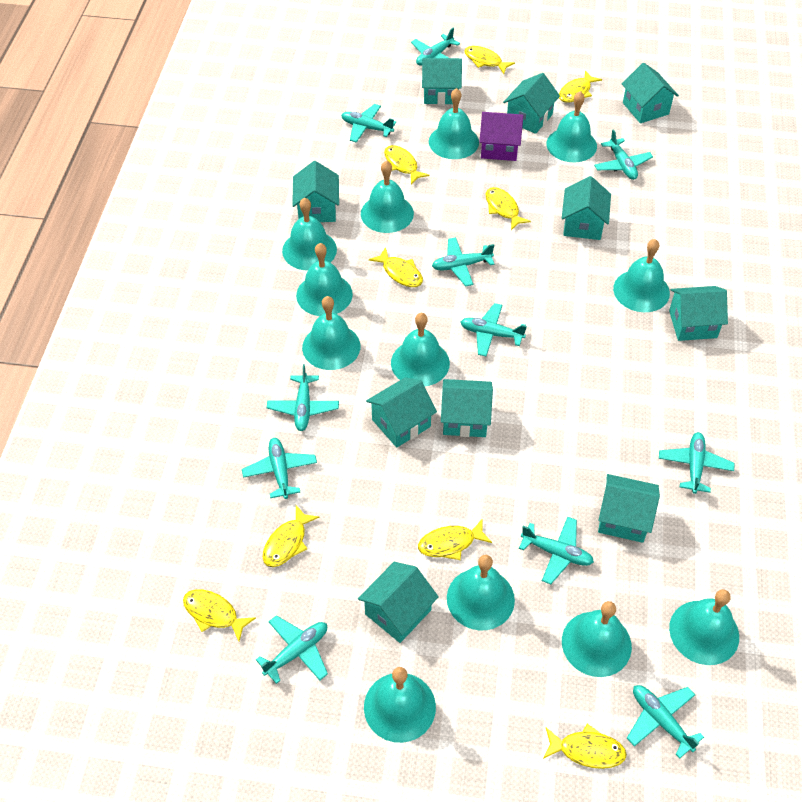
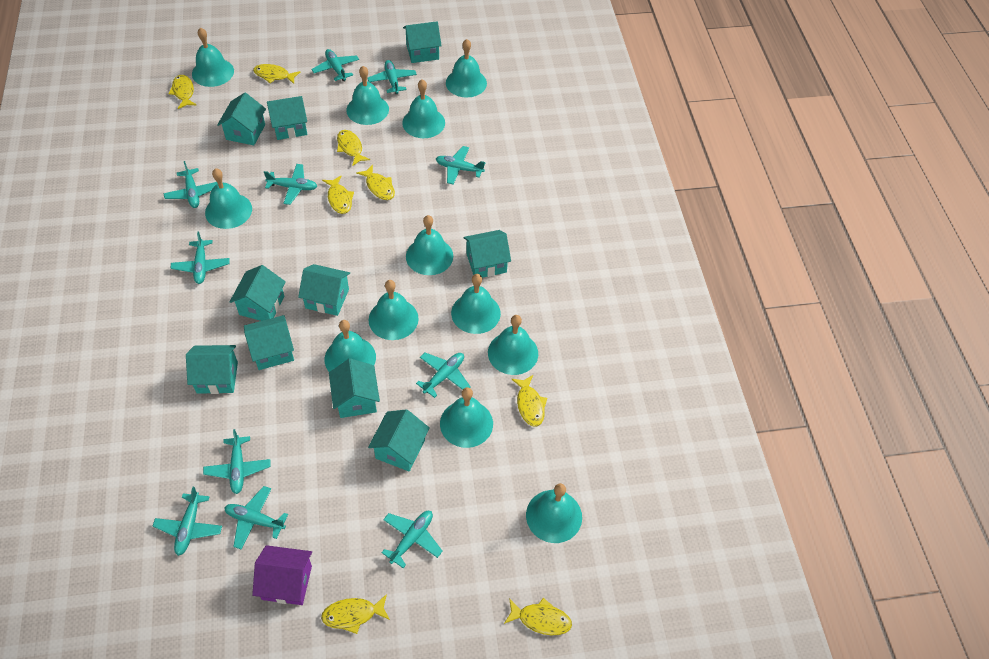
yellow fish: 9 -> 8

